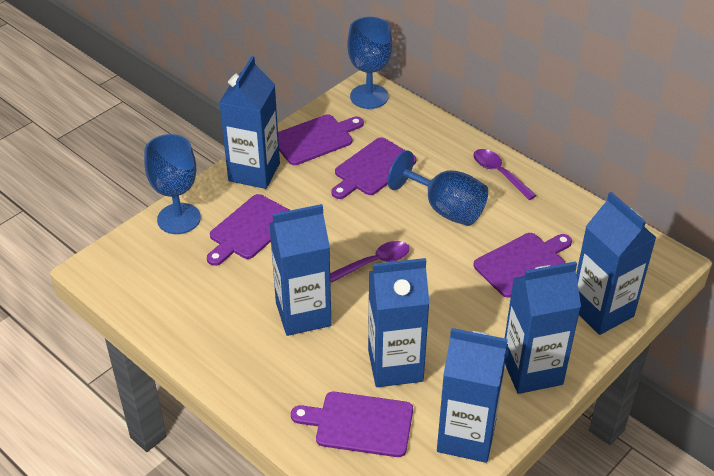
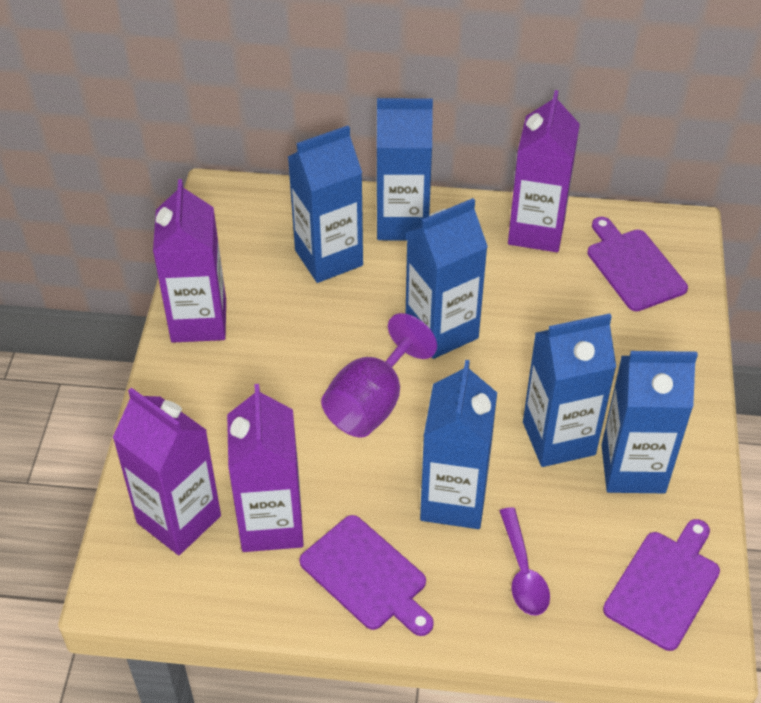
blue goblet: 3 -> 0
purple carton: 0 -> 4
purple cutting board: 5 -> 3
purple goblet: 0 -> 1
purple spoon: 2 -> 1

